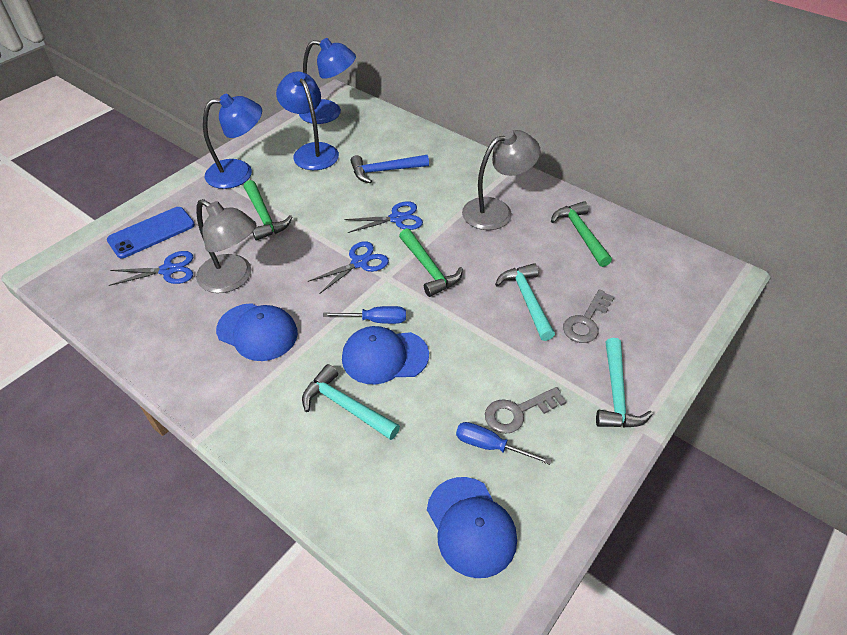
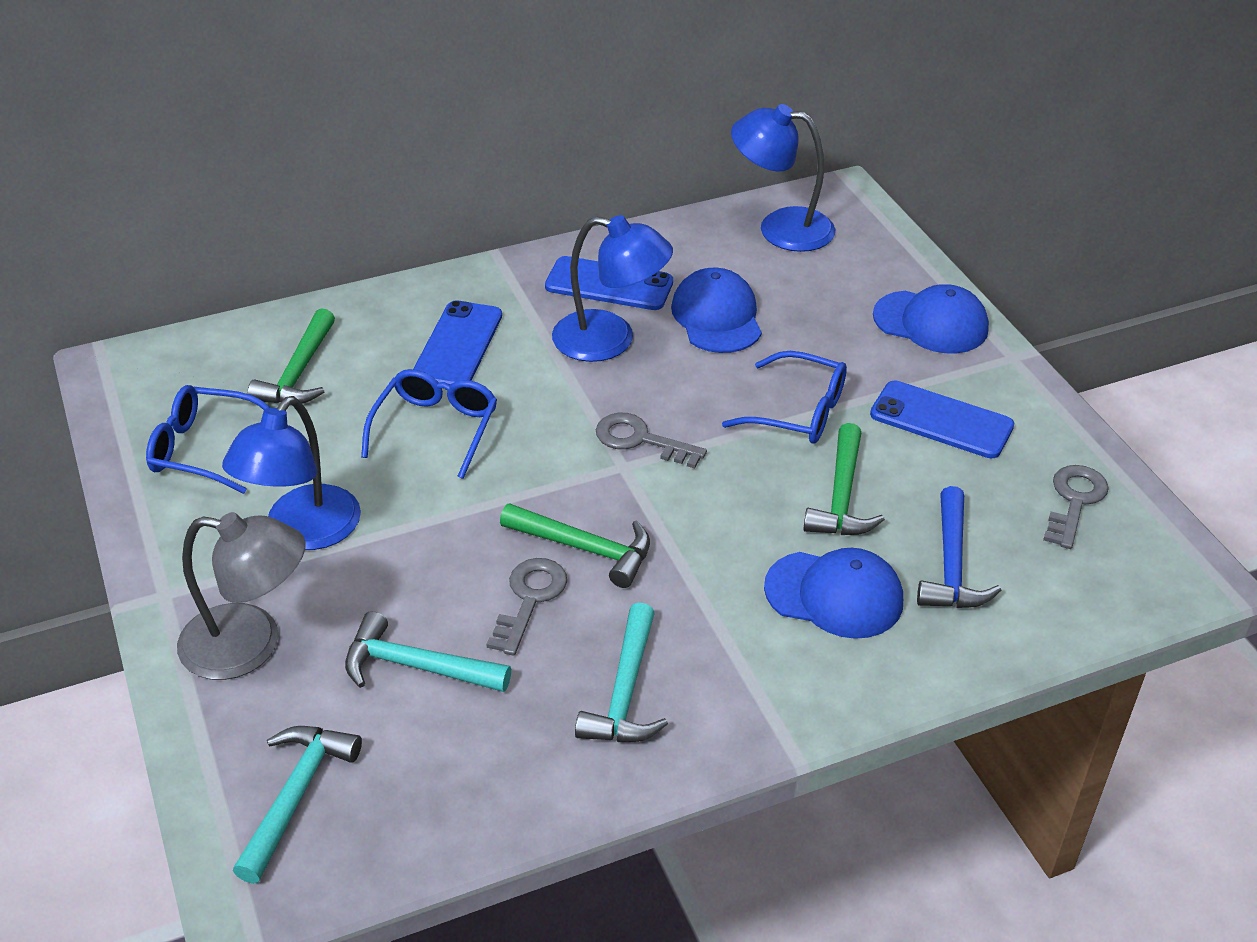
blue glasses: 0 -> 3
blue phone: 1 -> 3
blue scissors: 3 -> 0
blue screwdriver: 2 -> 0
grey key: 2 -> 3
grey lamp: 2 -> 1

